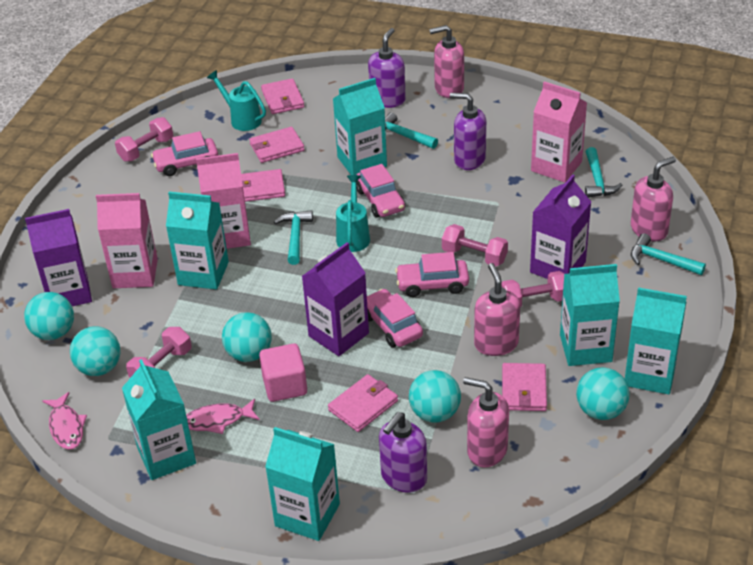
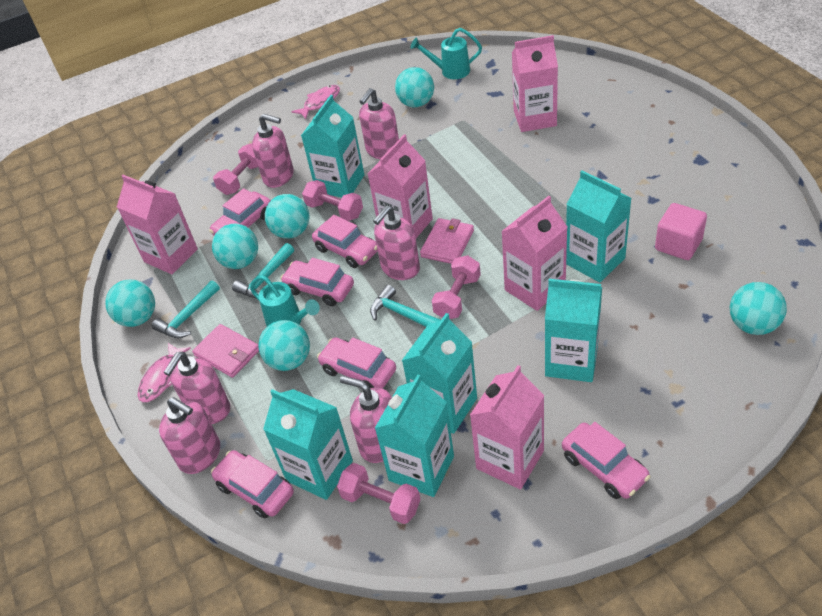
pink car: 4 -> 6
pink carton: 3 -> 5
pink soap dispenser: 4 -> 6
pink wallet: 5 -> 2
purple carton: 3 -> 0
purple soap dispenser: 3 -> 0
turquoise ball: 5 -> 6
turquoise hammer: 4 -> 3

